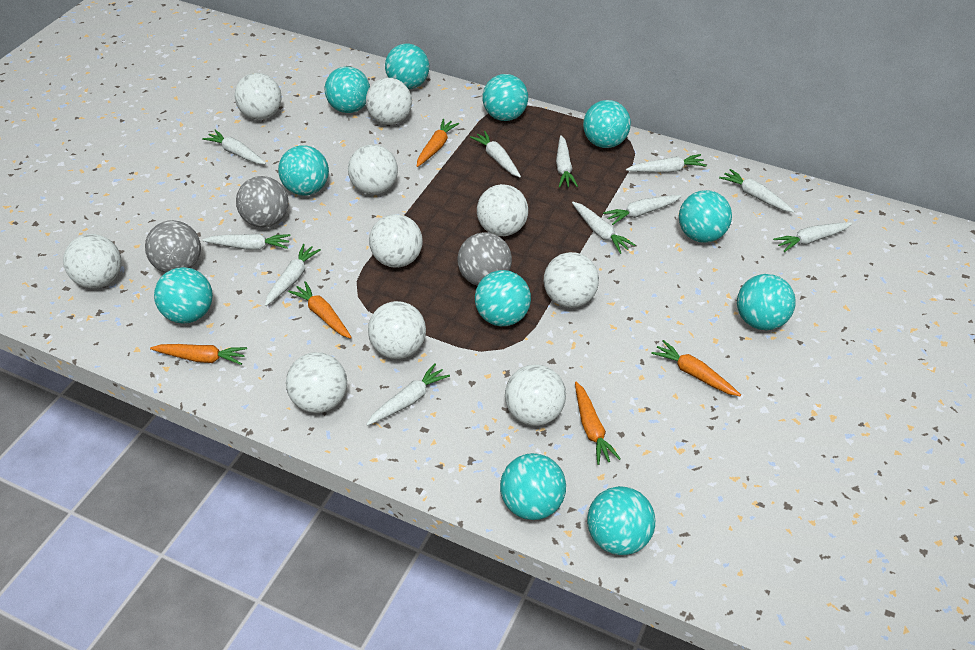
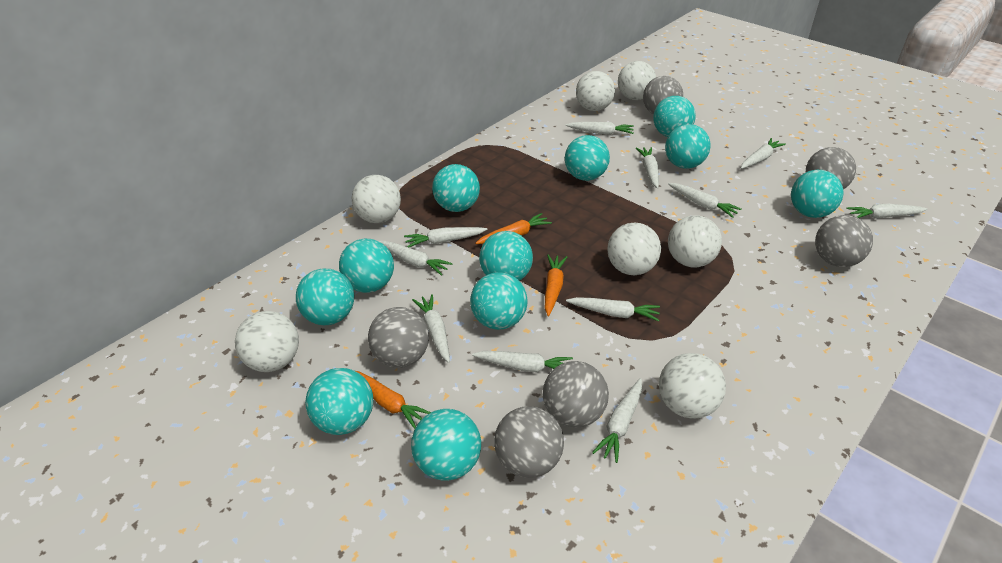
grey ball: 3 -> 6
orange carrot: 5 -> 3
white ball: 10 -> 7

